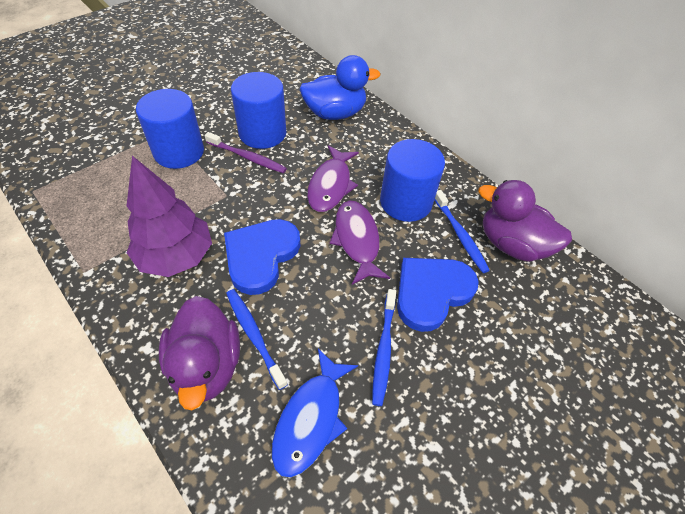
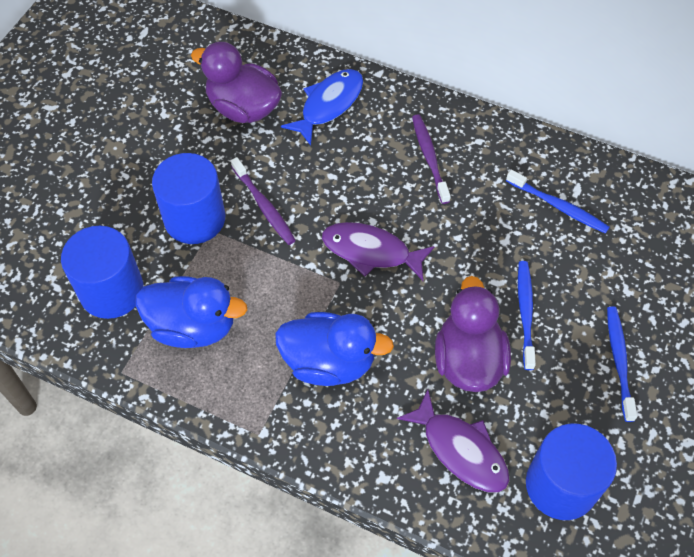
blue duck: 1 -> 2
blue heart: 2 -> 0
purple toothbrush: 1 -> 2
purple tree: 1 -> 0

